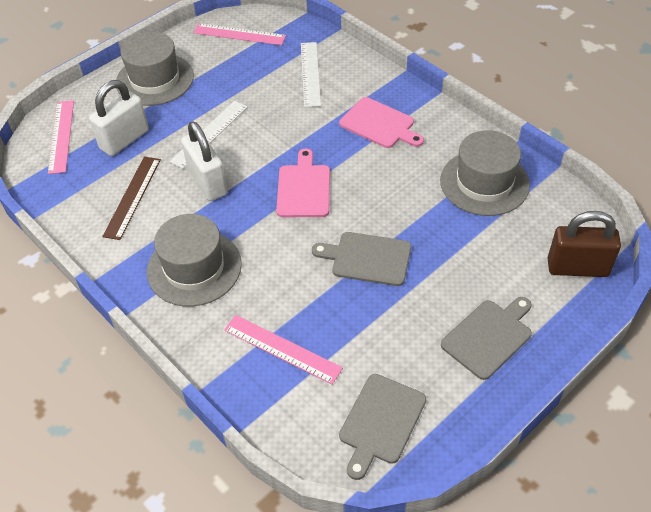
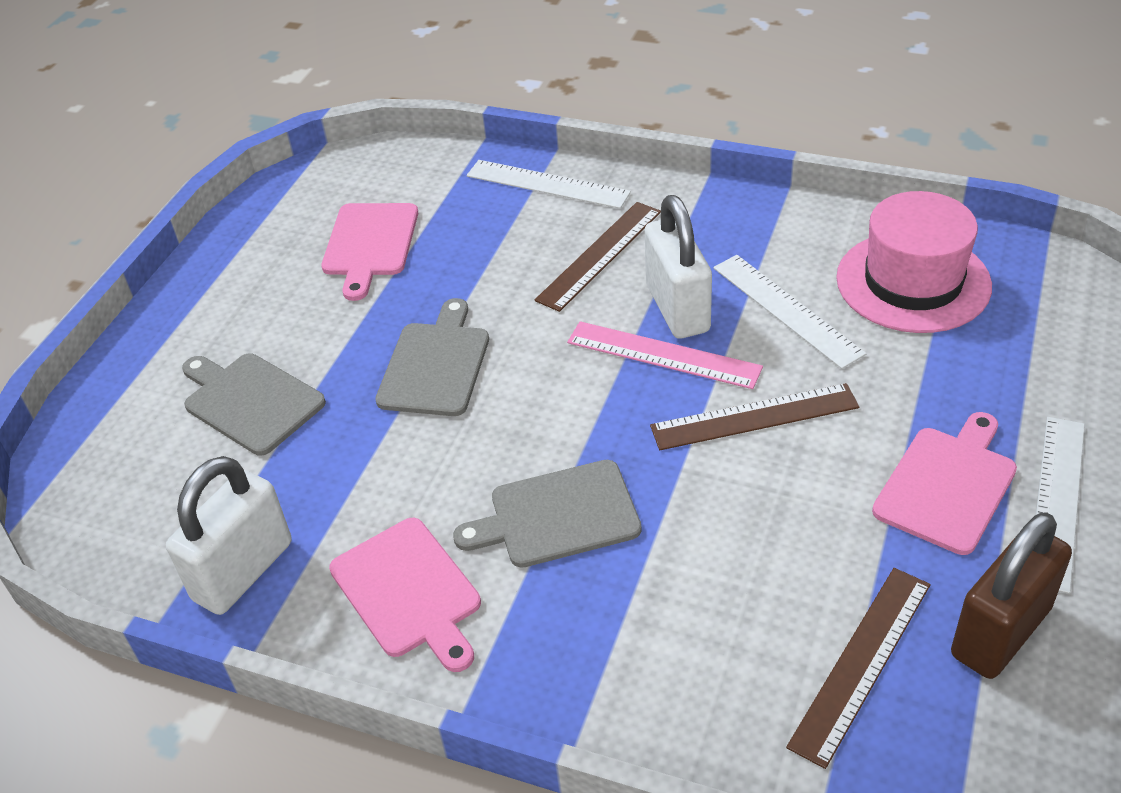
brown ruler: 1 -> 3
grey hat: 3 -> 0
pink cutting board: 2 -> 3
pink hat: 0 -> 1
pink ruler: 3 -> 1
white ruler: 2 -> 3

